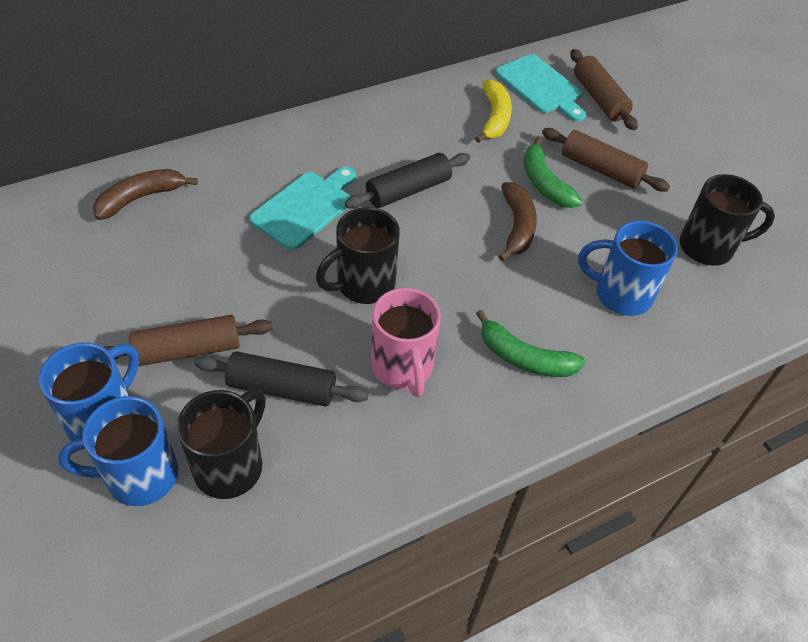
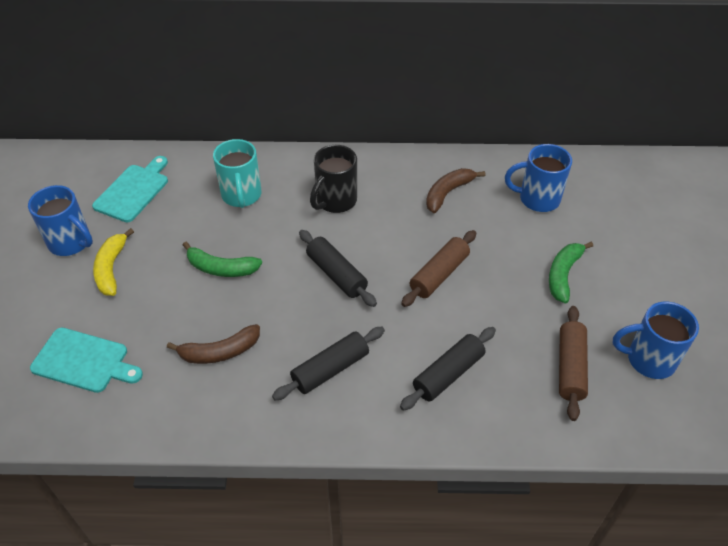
black mug: 3 -> 1
black rolling pin: 2 -> 3
brown rolling pin: 3 -> 2
pink mug: 1 -> 0
turquoise mug: 0 -> 1

